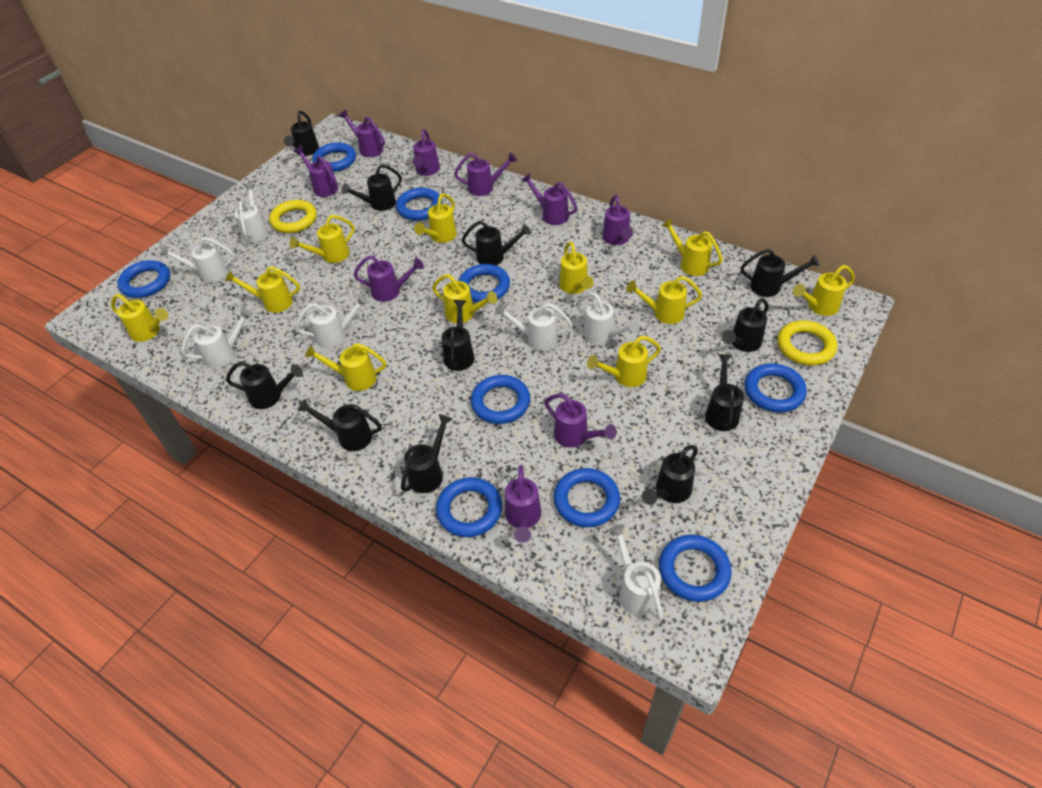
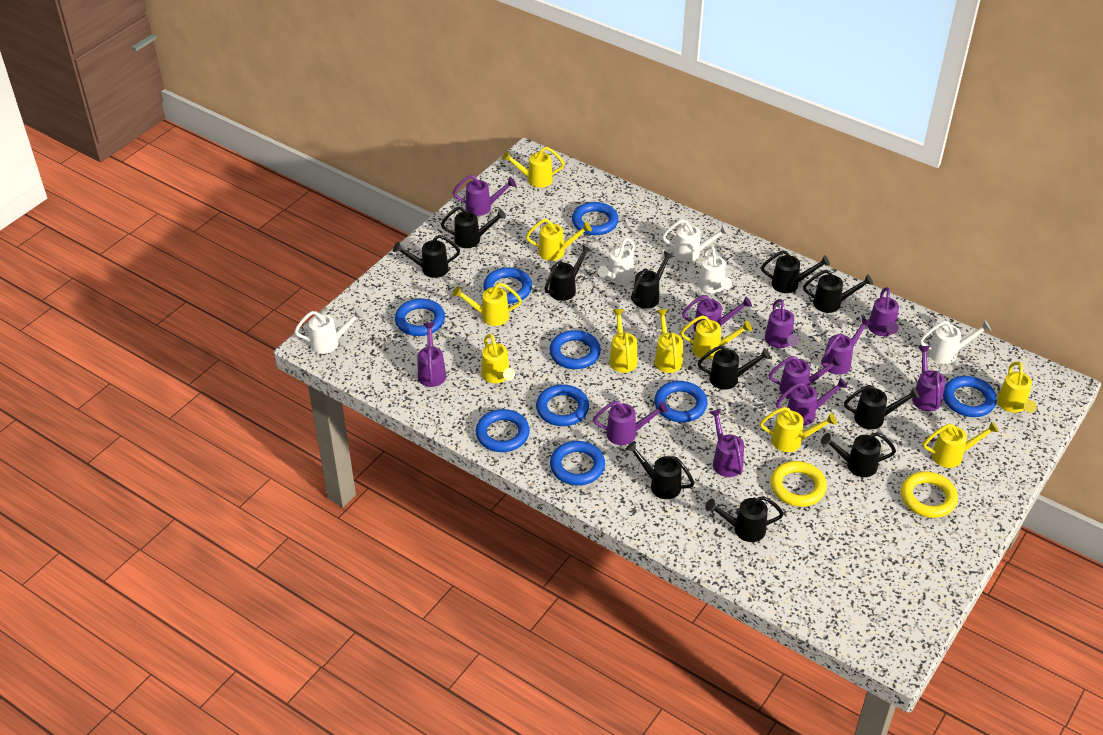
purple watering can: 9 -> 11
white watering can: 7 -> 5
yellow watering can: 11 -> 10

